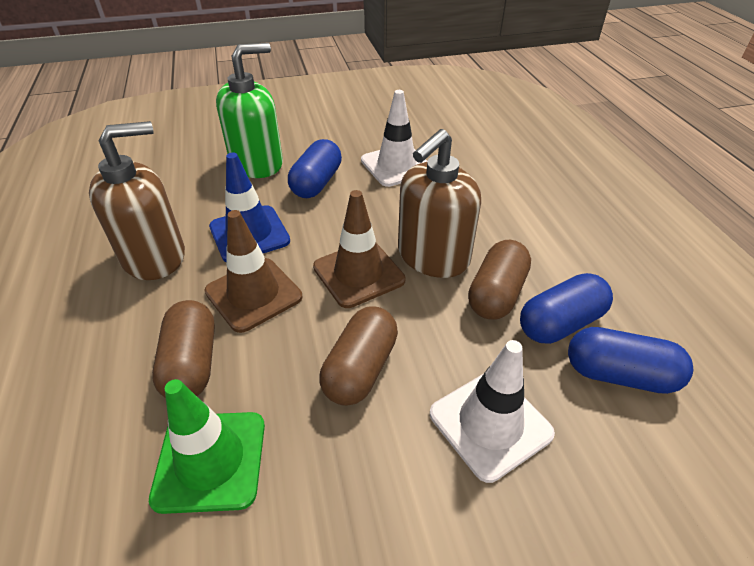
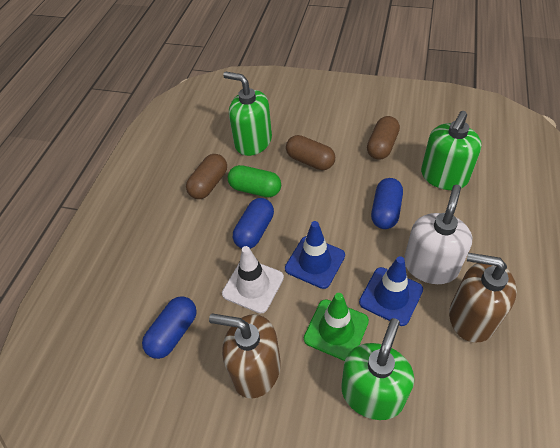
blue traffic cone: 1 -> 2
brown traffic cone: 2 -> 0
green capsule: 0 -> 1
green soap dispenser: 1 -> 3
white soap dispenser: 0 -> 1
white traffic cone: 2 -> 1

